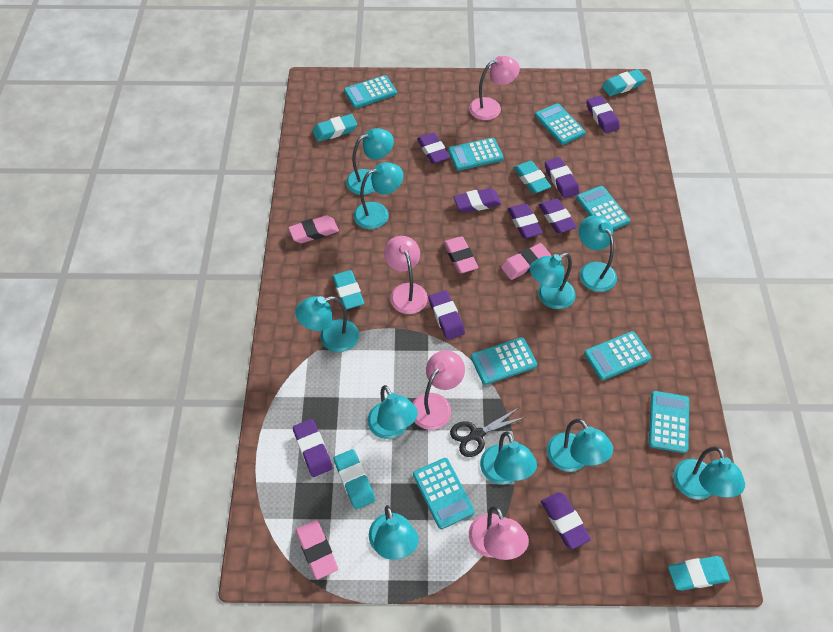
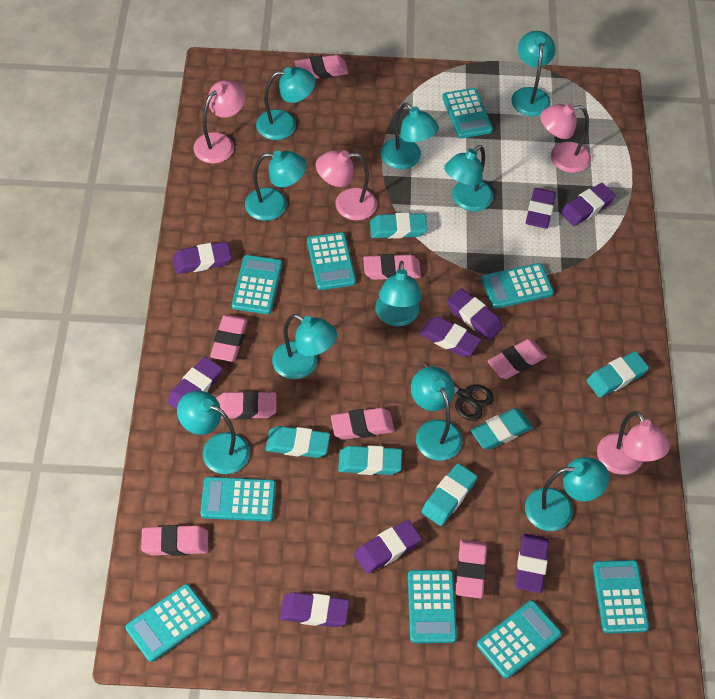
pink eraser: 4 -> 8
turquoise calculator: 8 -> 9

